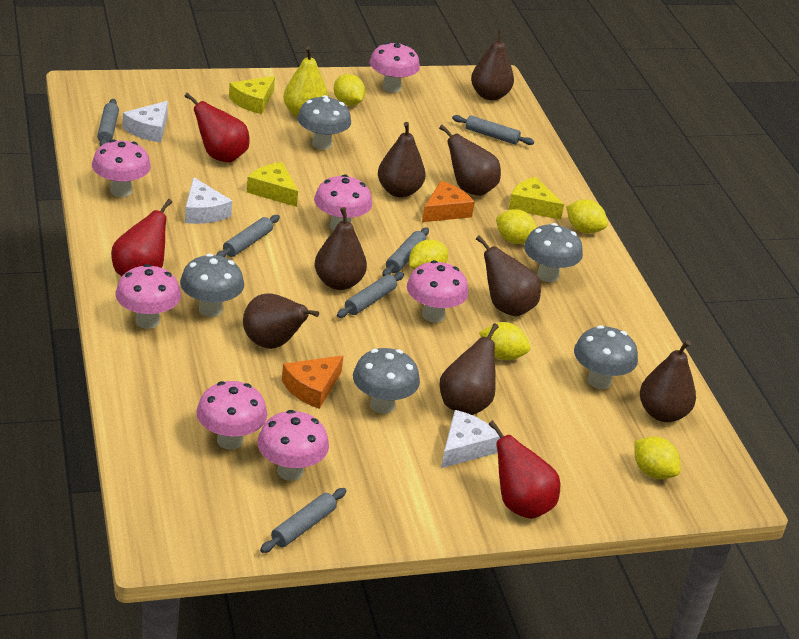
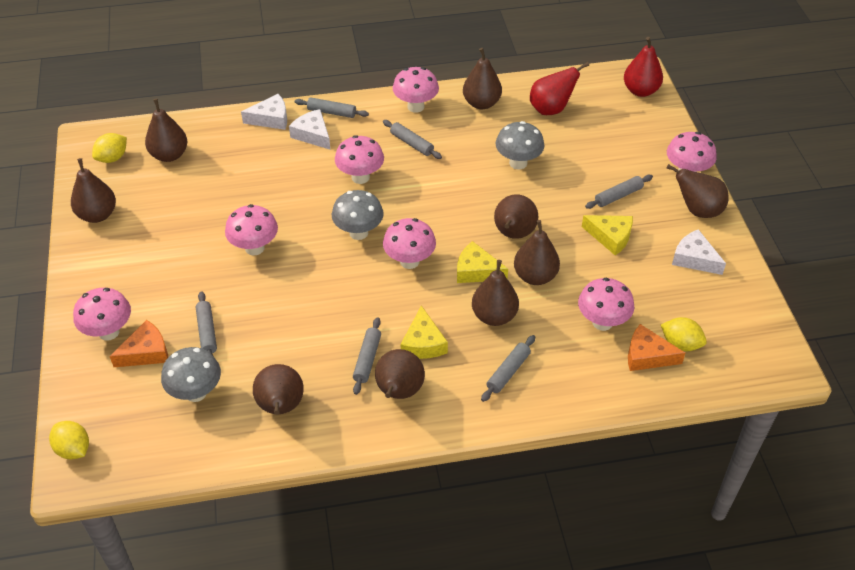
brown pear: 8 -> 9
grey mushroom: 5 -> 3
red pear: 3 -> 2
yellow lemon: 6 -> 3
yellow pear: 1 -> 0

